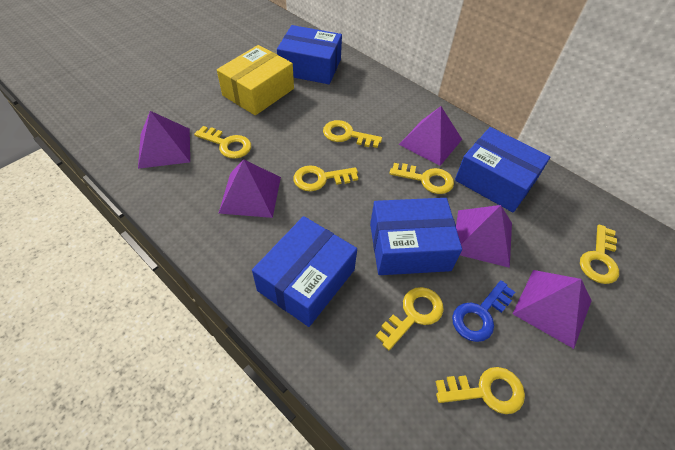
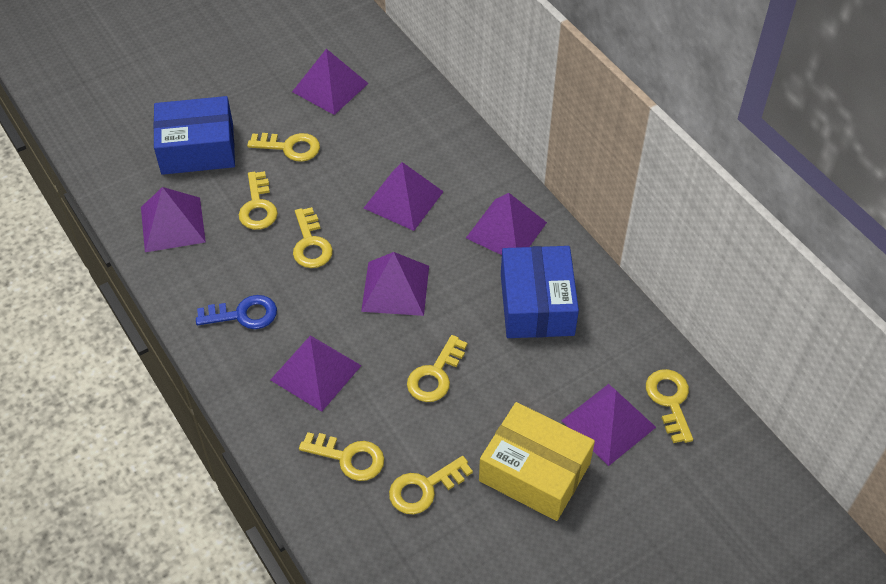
blue box: 4 -> 2
purple pyramid: 5 -> 7

